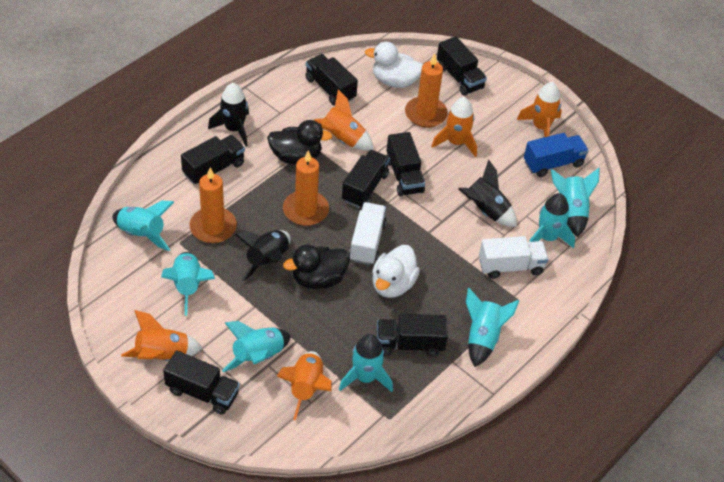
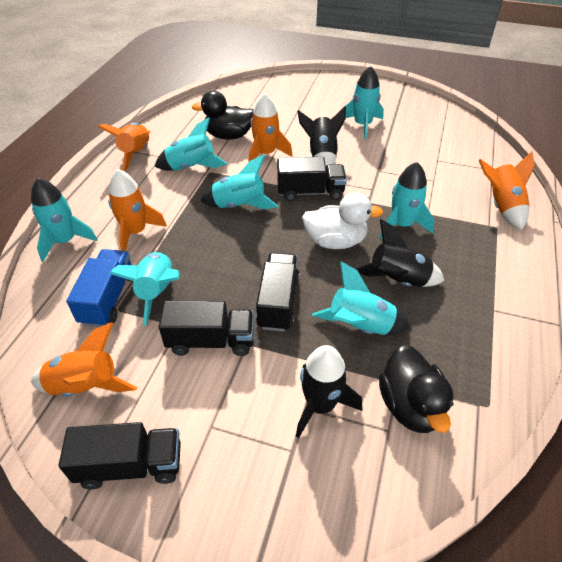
black truck: 7 -> 4
orange candle: 3 -> 0
white duck: 2 -> 1
white truck: 2 -> 0

